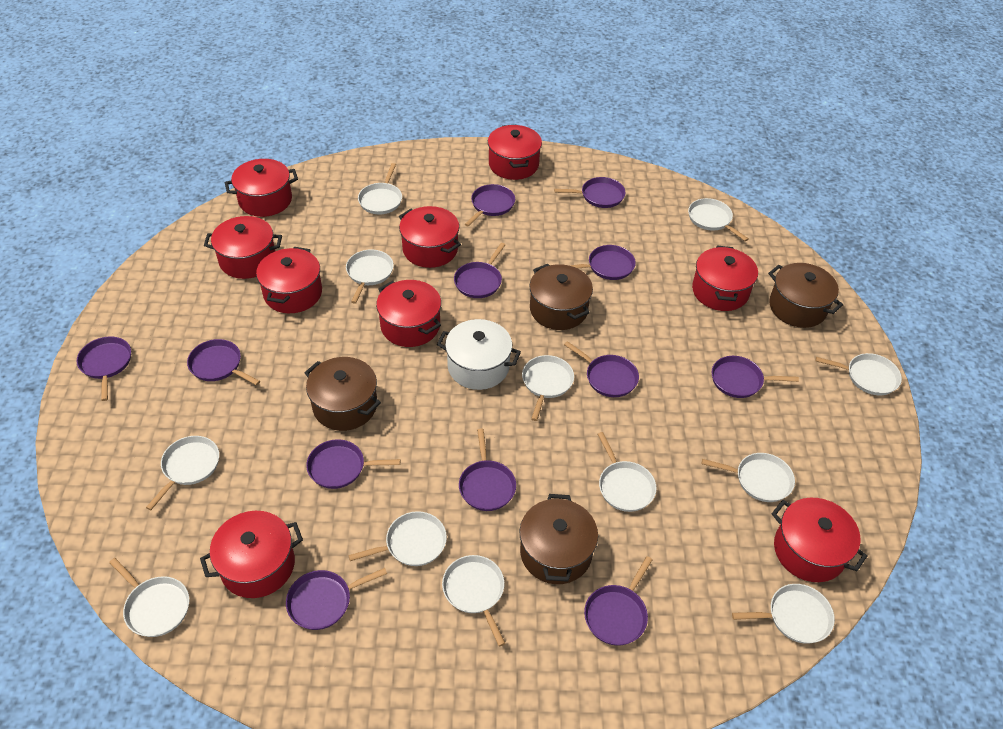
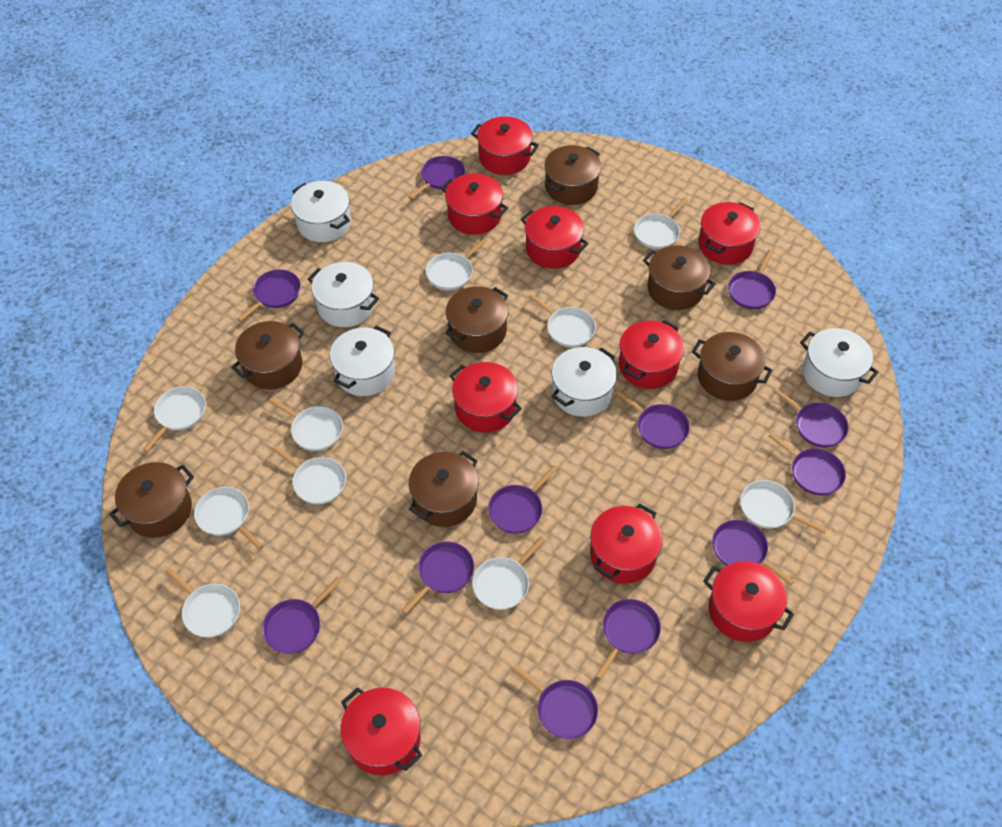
brown pot: 4 -> 7
white pan: 12 -> 10
white pot: 1 -> 5

